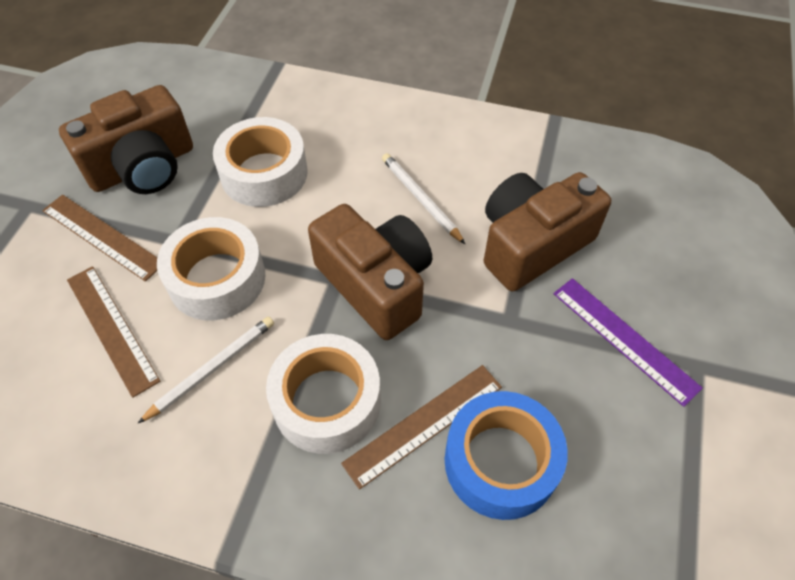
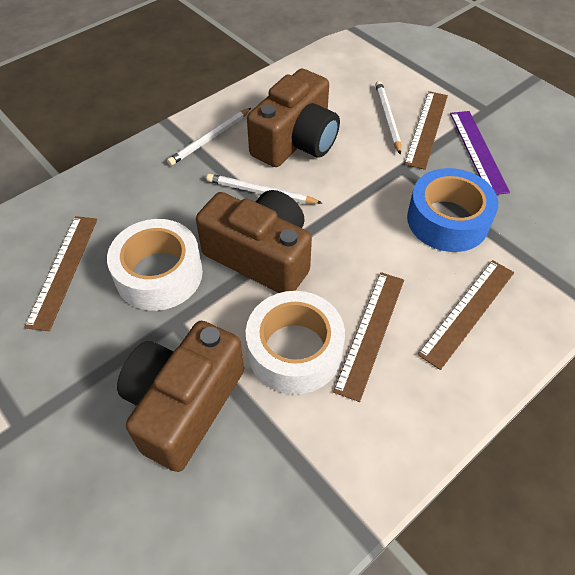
brown ruler: 3 -> 4
white pencil: 2 -> 3
white tape: 3 -> 2

